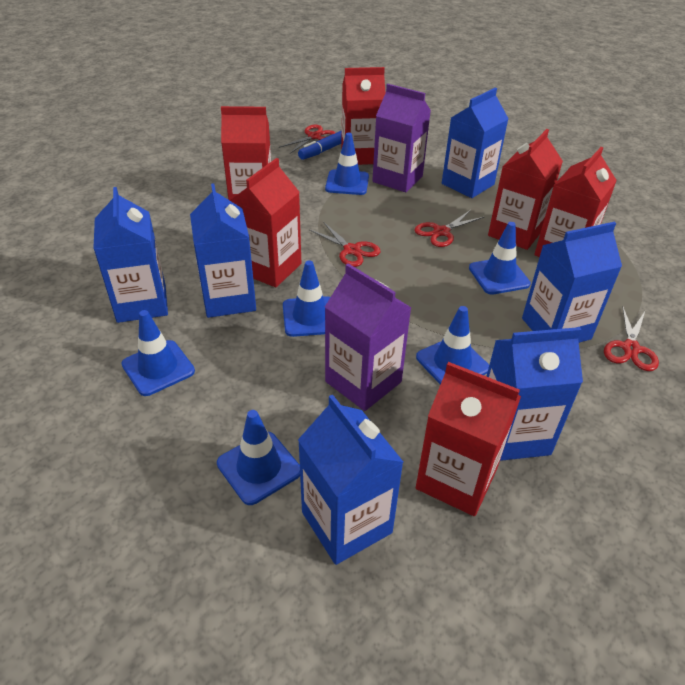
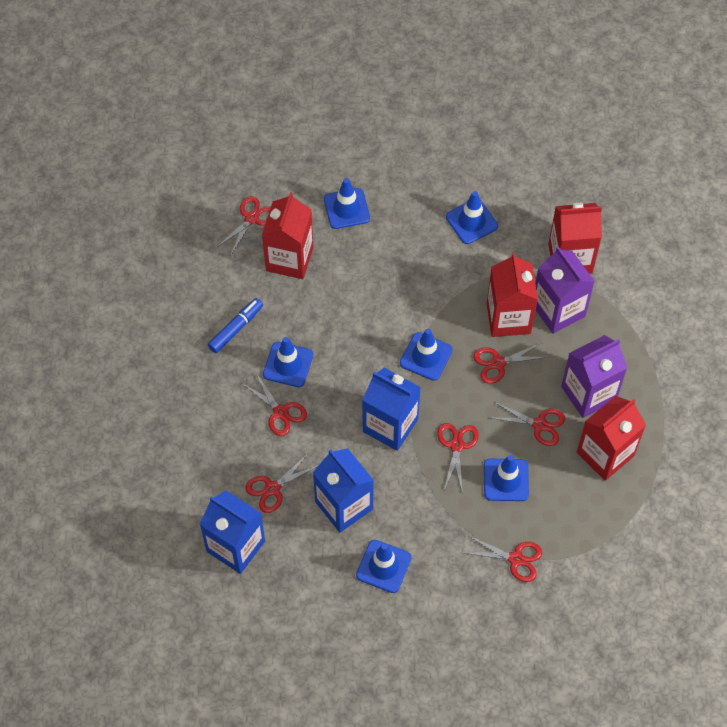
blue carton: 6 -> 3
red carton: 6 -> 4
red scissors: 4 -> 7

